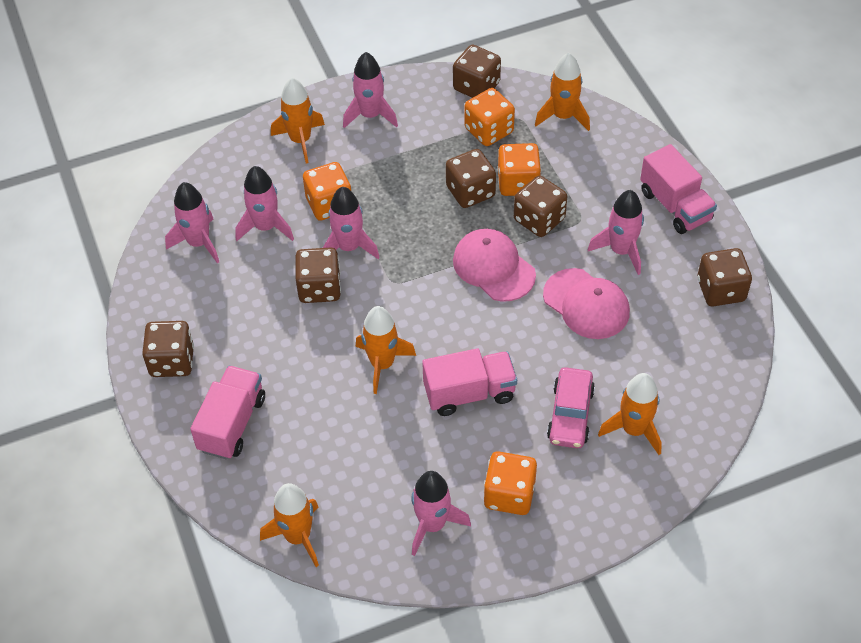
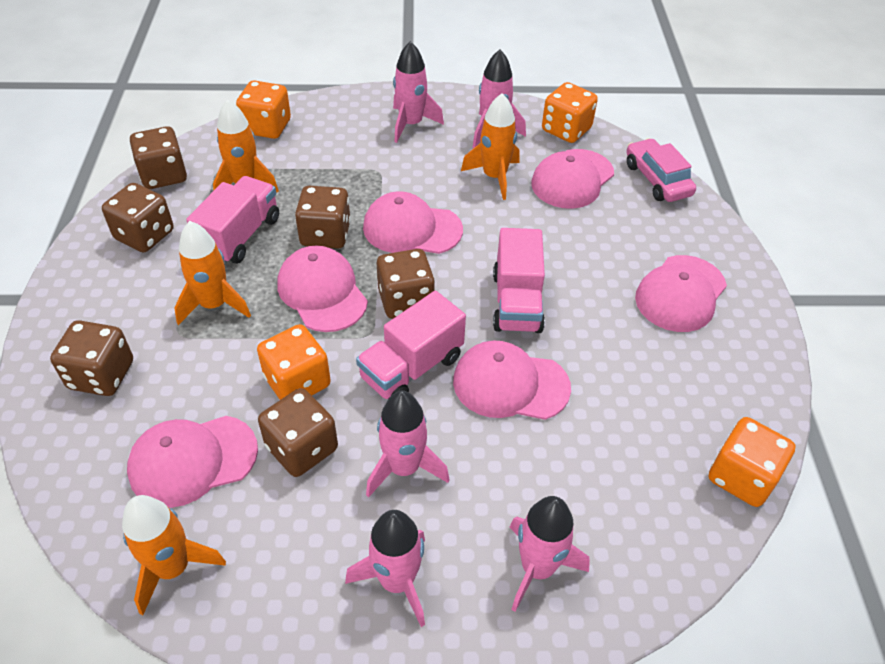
orange rocket: 5 -> 4
pink cap: 2 -> 6
pink rocket: 6 -> 5

